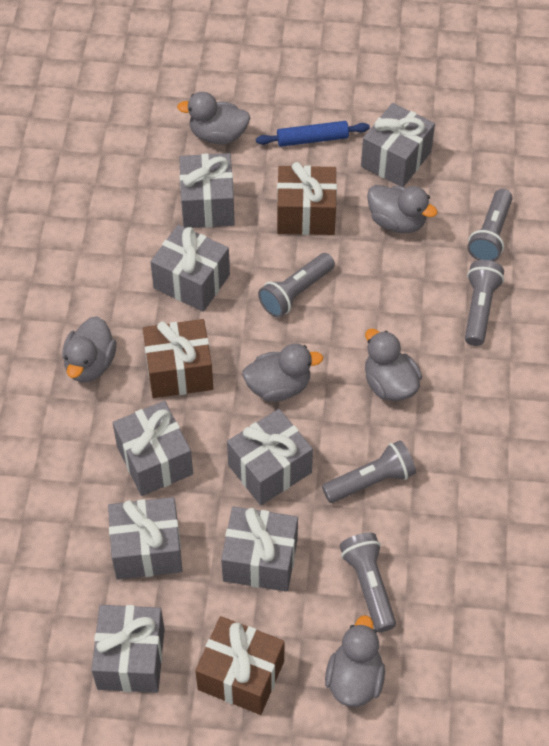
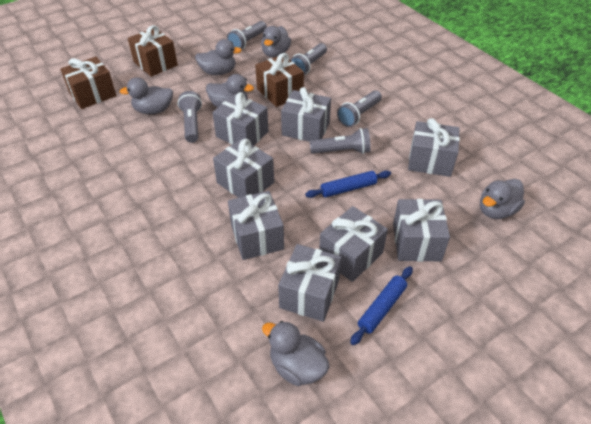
blue rolling pin: 1 -> 2

